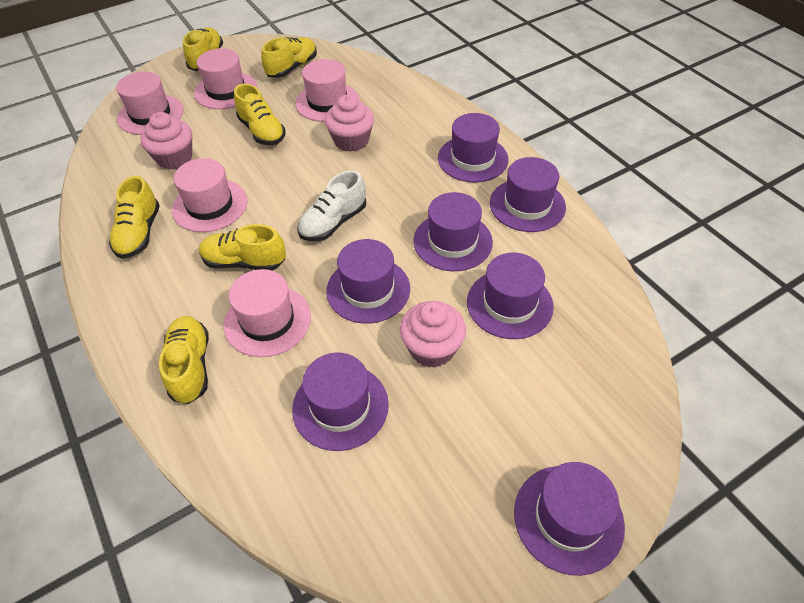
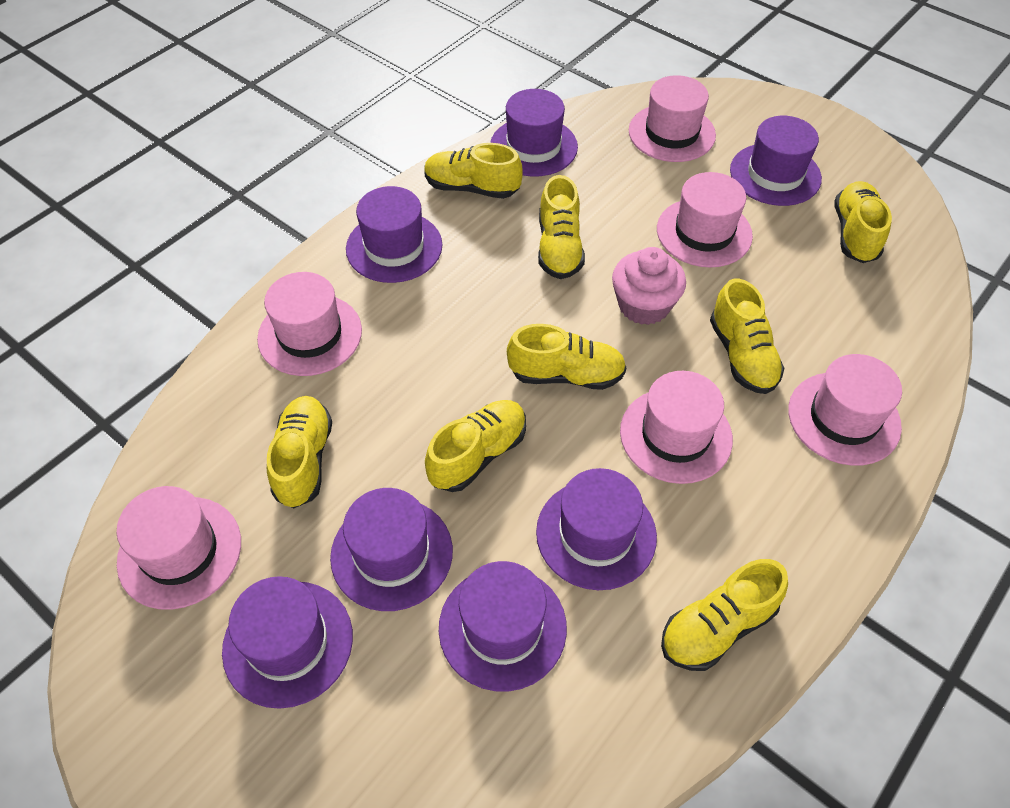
pink cupcake: 3 -> 1
pink hat: 5 -> 6
white shoe: 1 -> 0
yellow shoe: 6 -> 8

